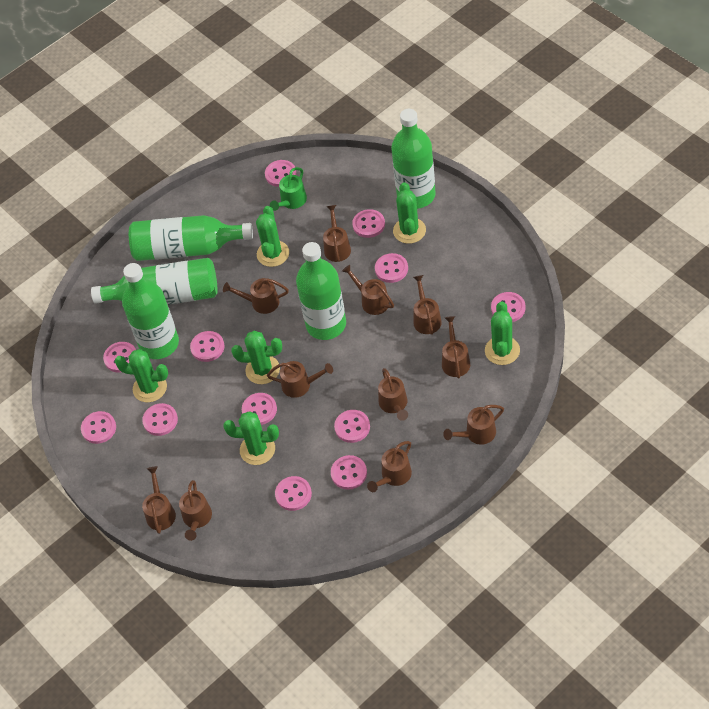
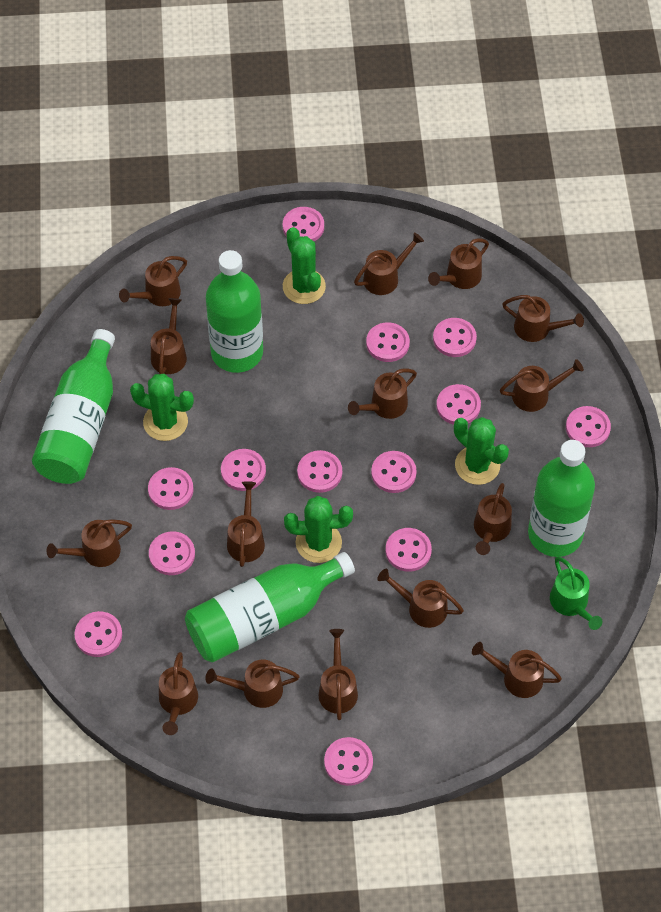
brown watering can: 11 -> 15
green bottle: 5 -> 4
green cactus: 6 -> 4
pink button: 12 -> 13

